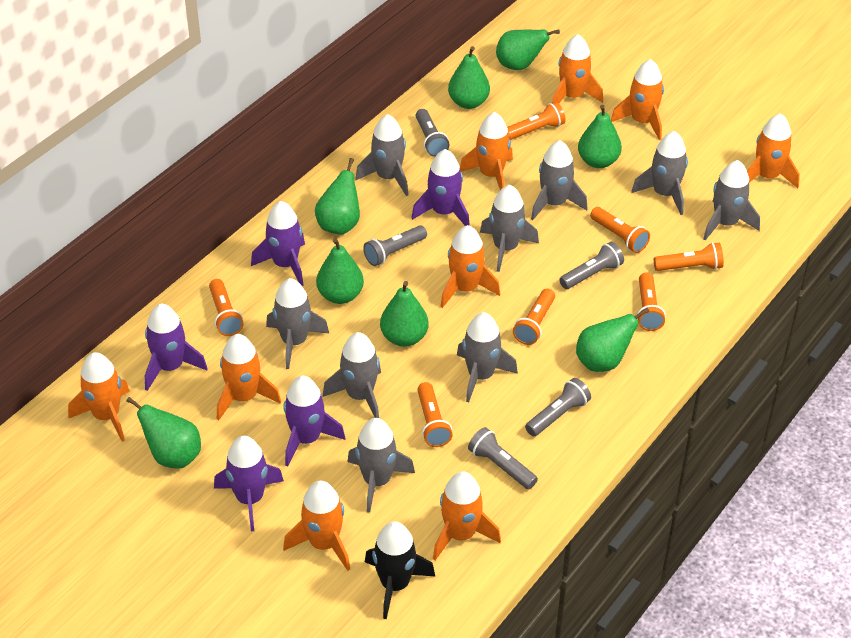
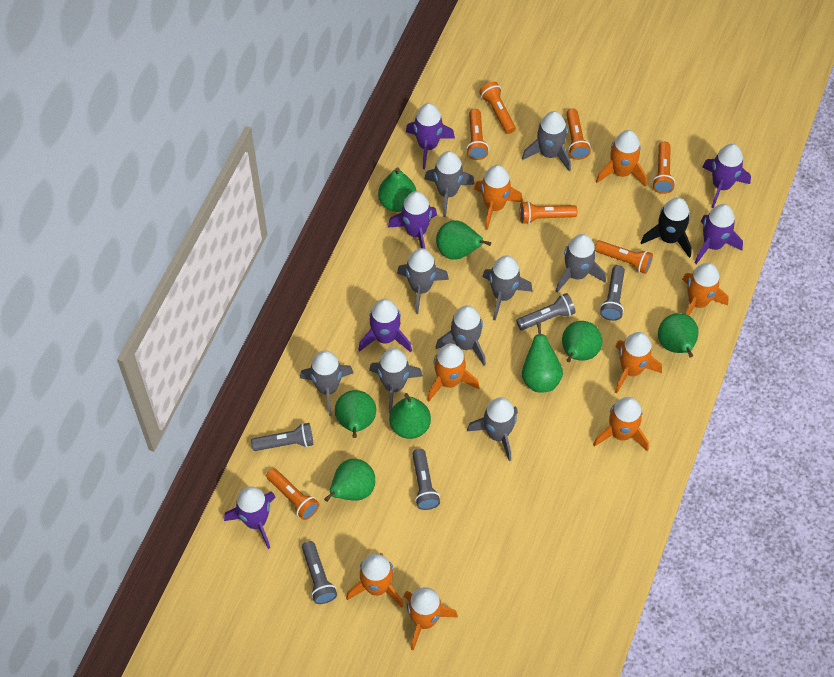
orange rocket: 9 -> 8
purple rocket: 5 -> 6

